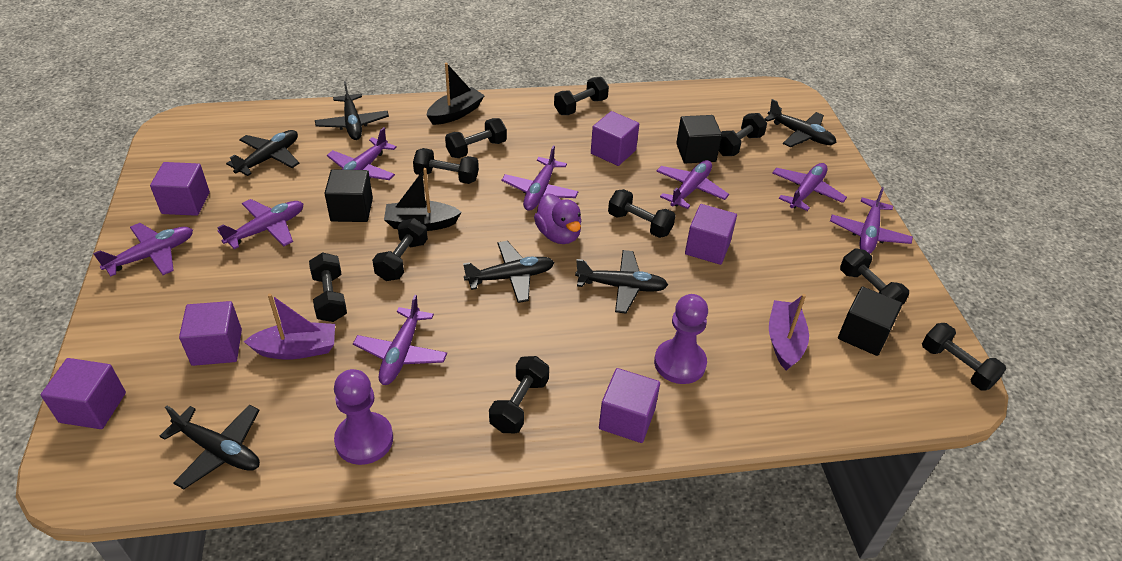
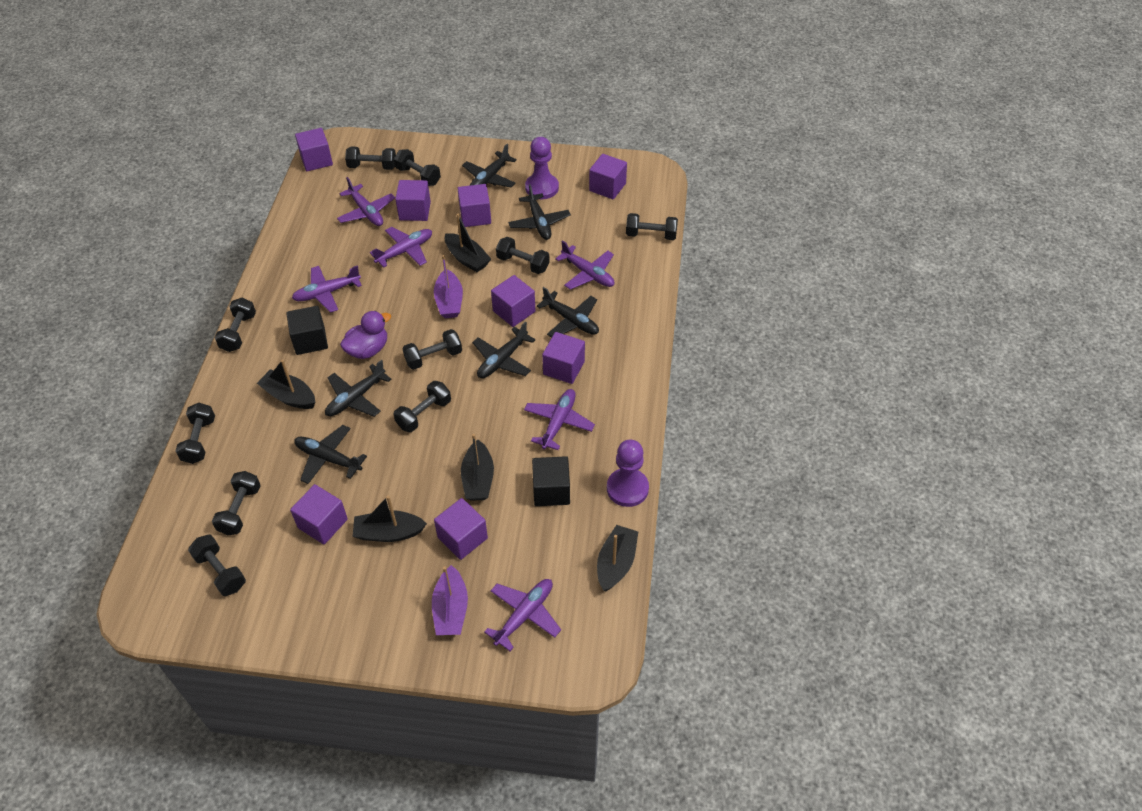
black boat: 2 -> 5
black cube: 3 -> 2
purple cube: 6 -> 8
purple plane: 8 -> 6

